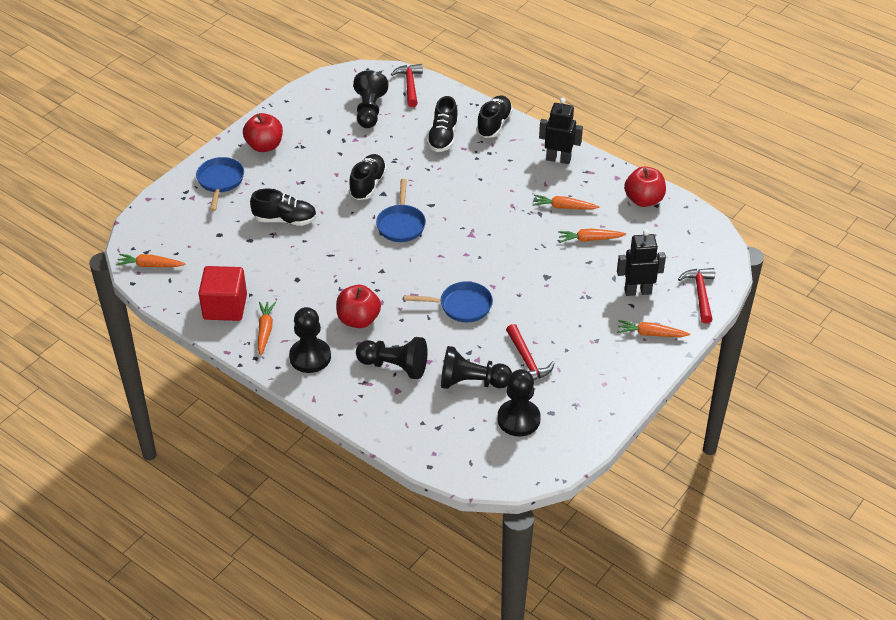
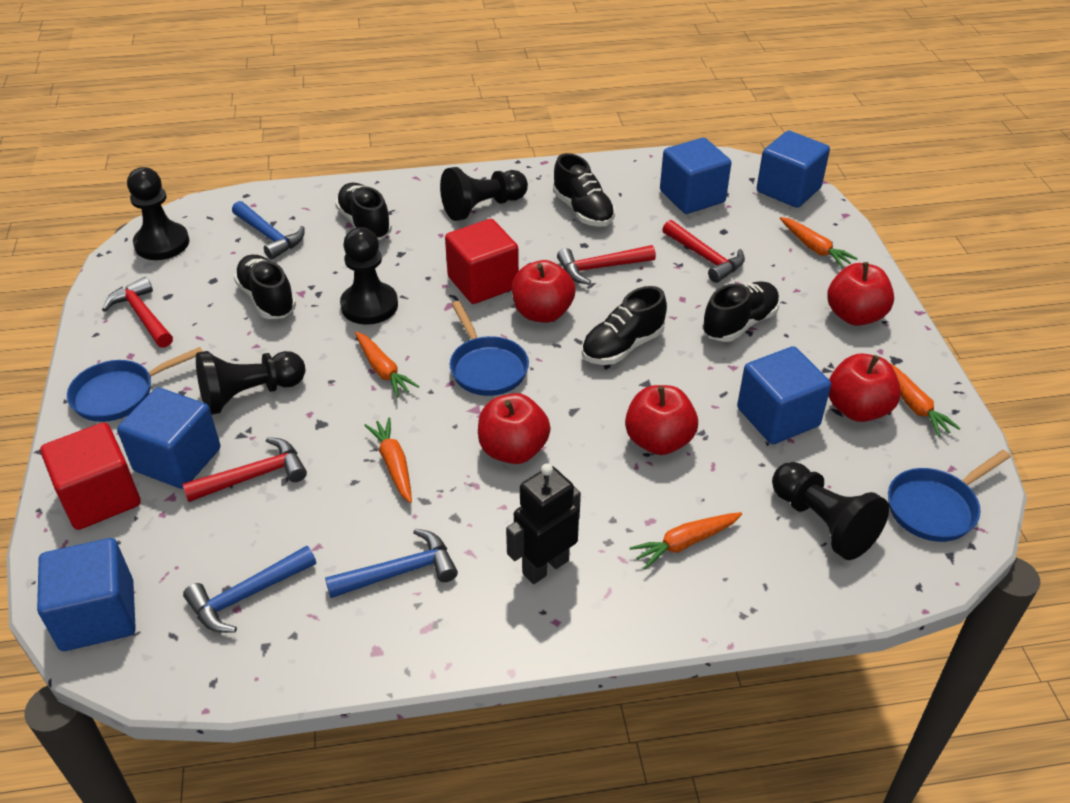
black robot: 2 -> 1
black shoe: 4 -> 5
blue cube: 0 -> 5
blue hammer: 0 -> 3
red apple: 3 -> 5
red cube: 1 -> 2
red hammer: 3 -> 4

